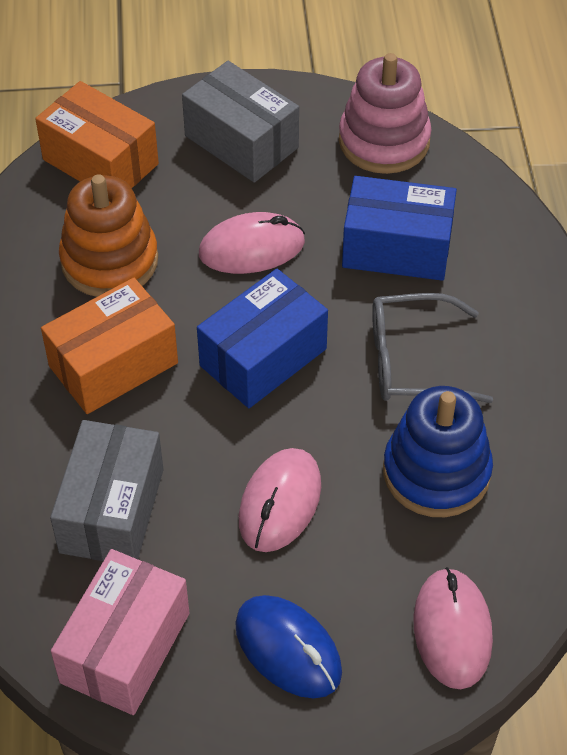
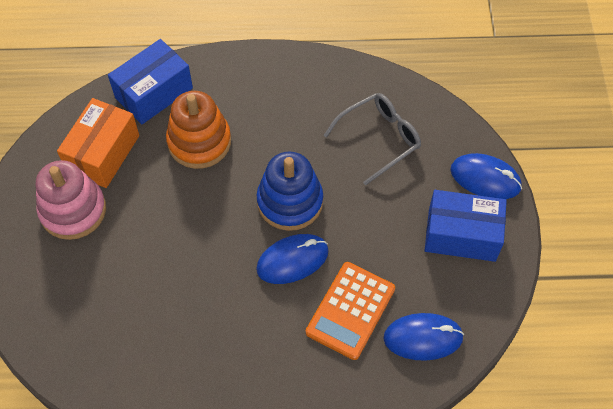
blue mouse: 1 -> 3
grey box: 2 -> 0
orange box: 2 -> 1
orange calculator: 0 -> 1
pink box: 1 -> 0
pink mouse: 3 -> 0

